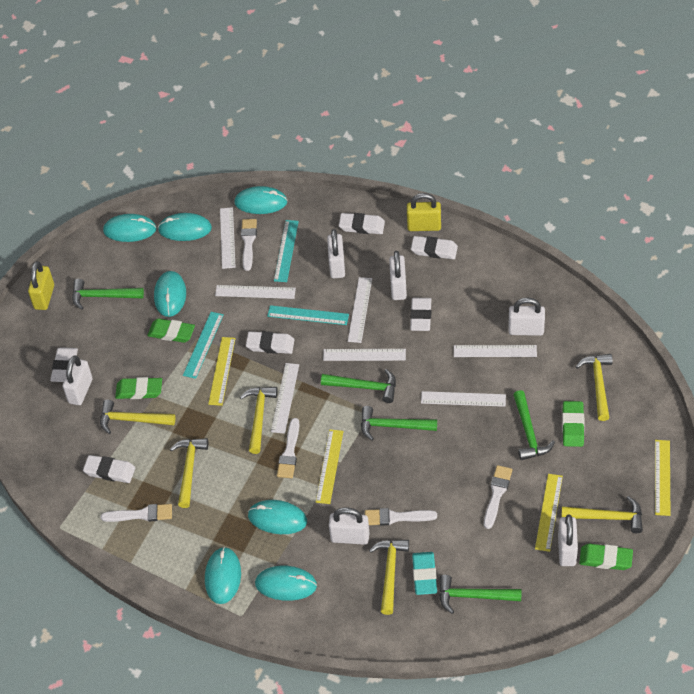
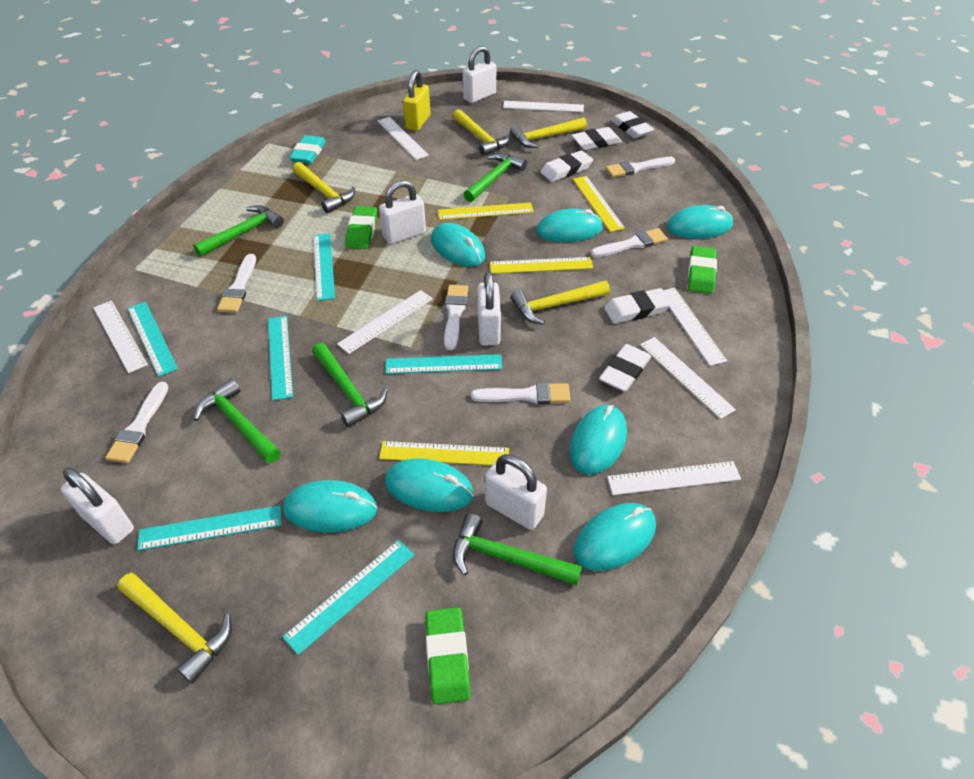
green eraser: 4 -> 3
turquoise ruler: 3 -> 6
white brush: 5 -> 6
white eraser: 6 -> 5
white padlock: 6 -> 5
yellow hammer: 6 -> 5
yellow padlock: 2 -> 1

